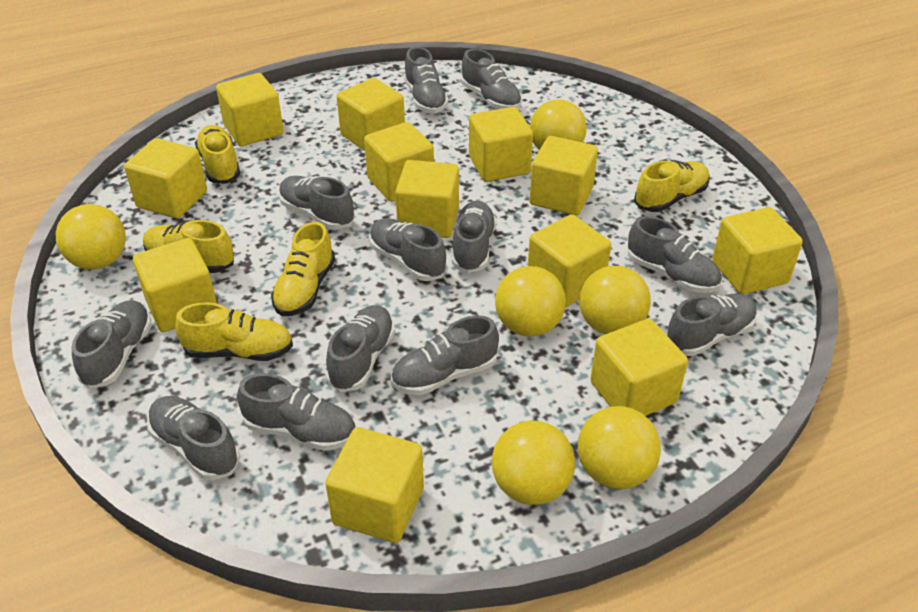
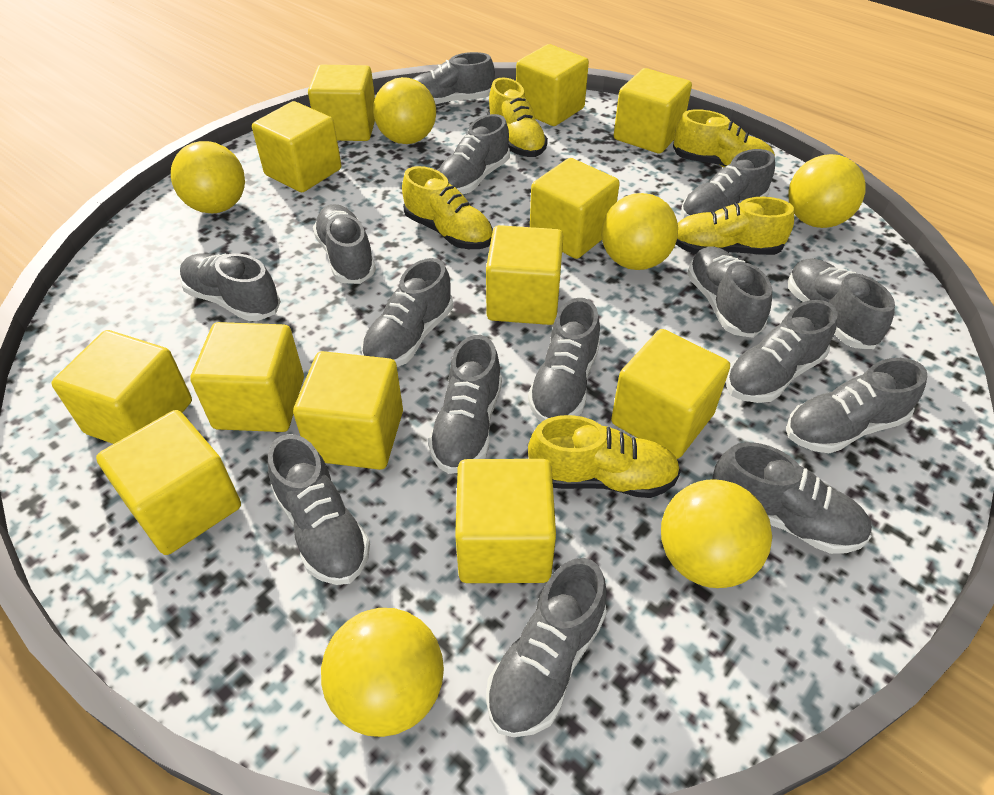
grey shoe: 12 -> 15

